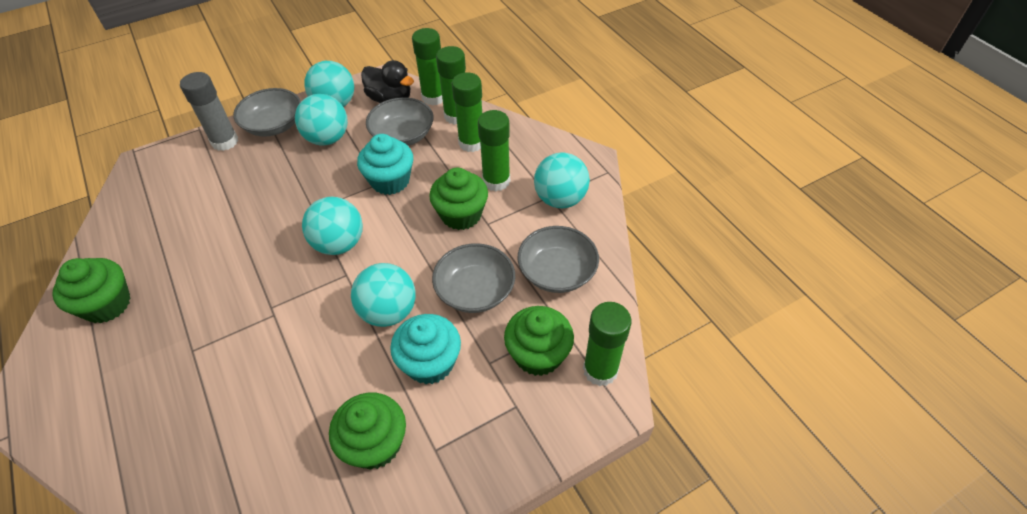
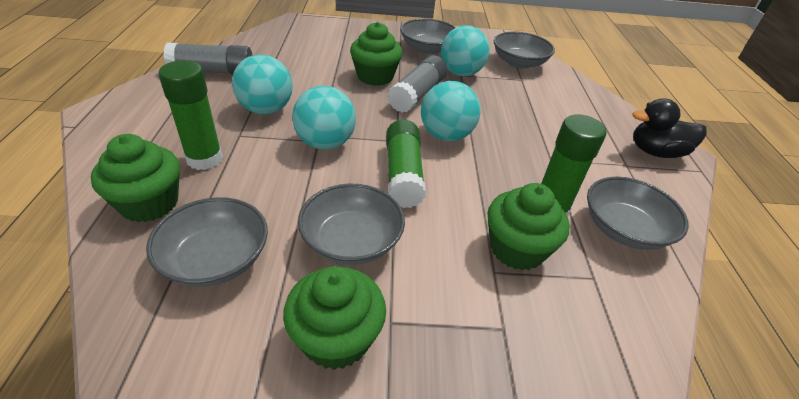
green glue stick: 5 -> 3
grey bowl: 4 -> 5
grey glue stick: 1 -> 2
turquoise ball: 5 -> 4
turquoise cupcake: 2 -> 0

